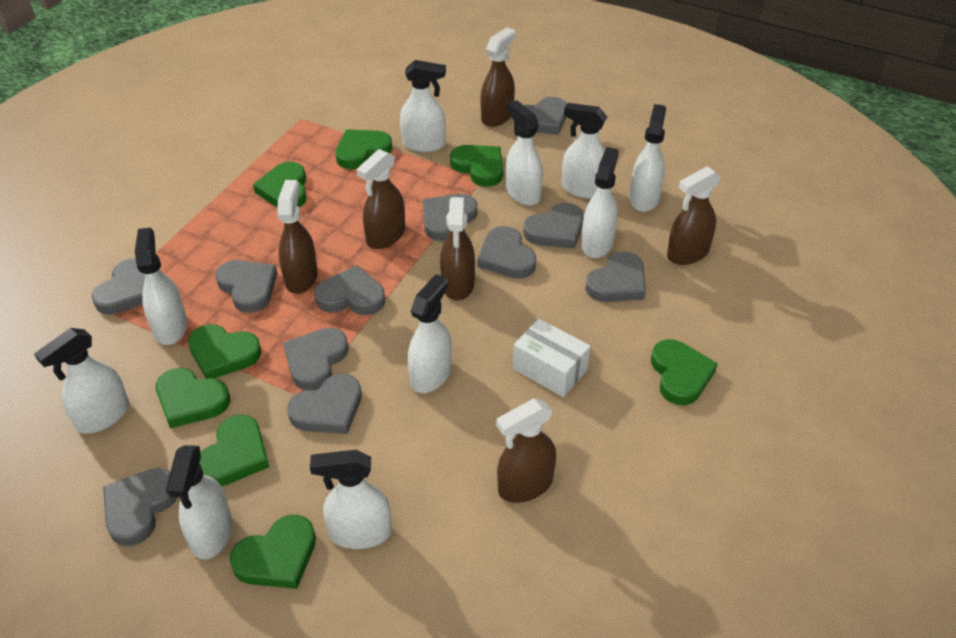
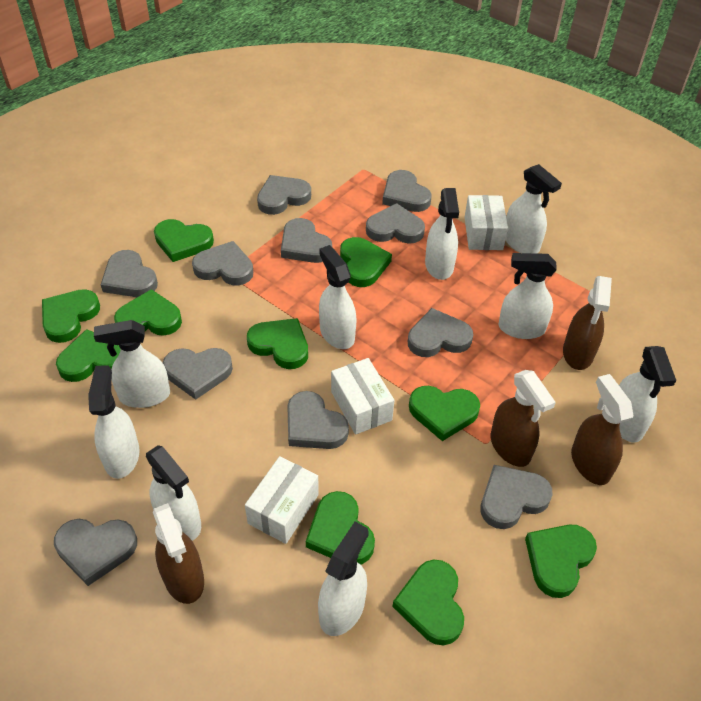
brown spray bottle: 6 -> 4
green heart: 8 -> 10
white box: 1 -> 3
white spray bottle: 10 -> 9

